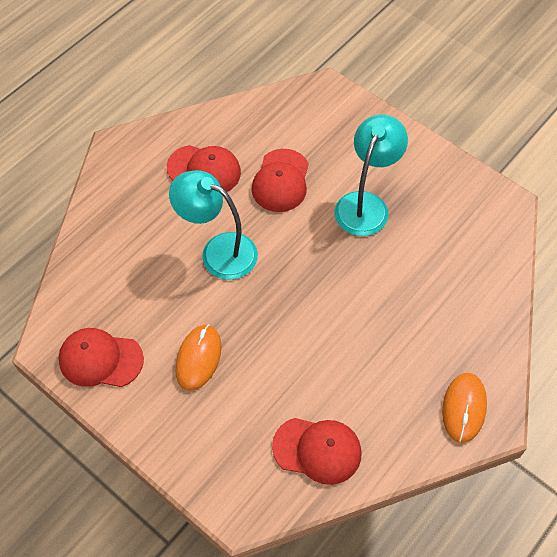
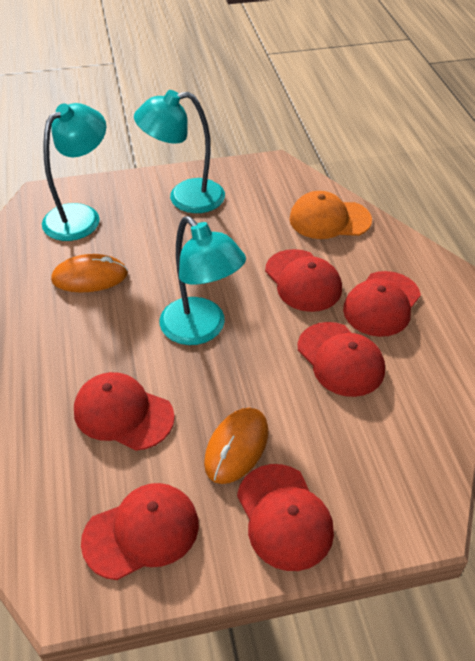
orange cap: 0 -> 1
red cap: 4 -> 6
turquoise lamp: 2 -> 3

